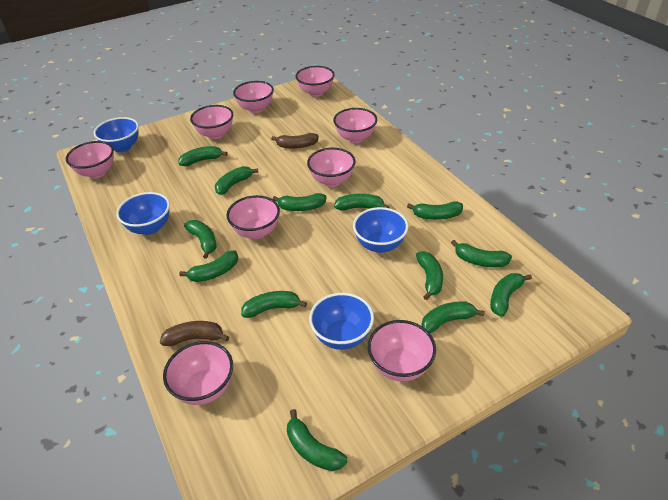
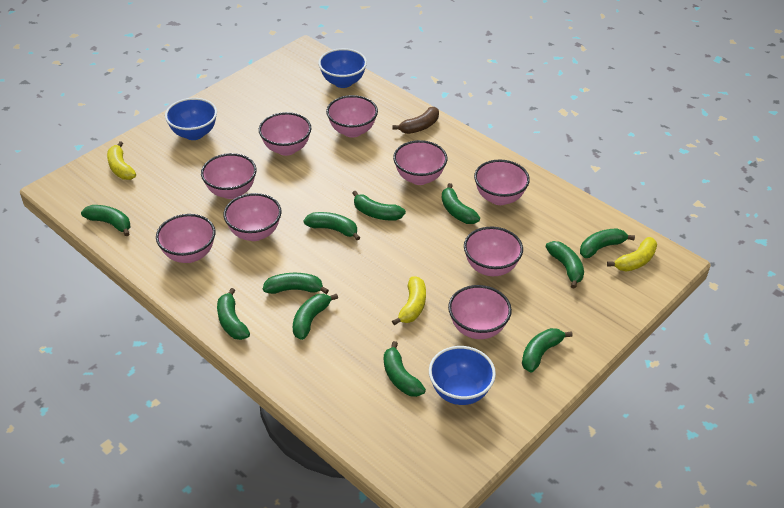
blue bowl: 4 -> 3
brown banana: 2 -> 1
green banana: 13 -> 11
yellow banana: 0 -> 3

